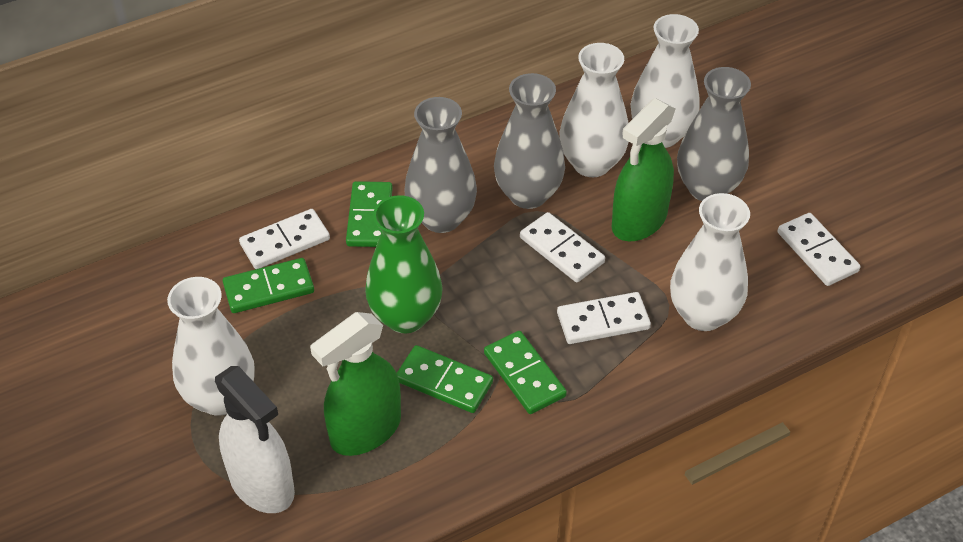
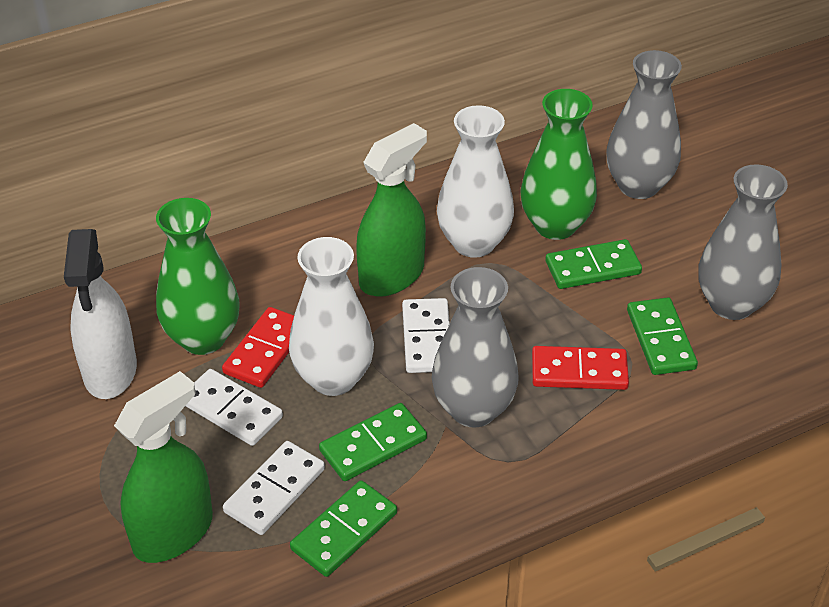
green vase: 1 -> 2
red domino: 0 -> 2
white domino: 4 -> 3
white vase: 4 -> 2

